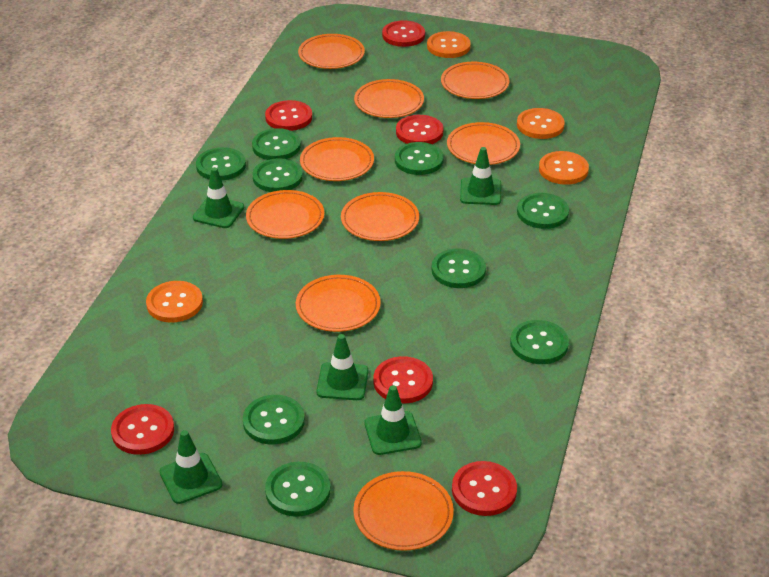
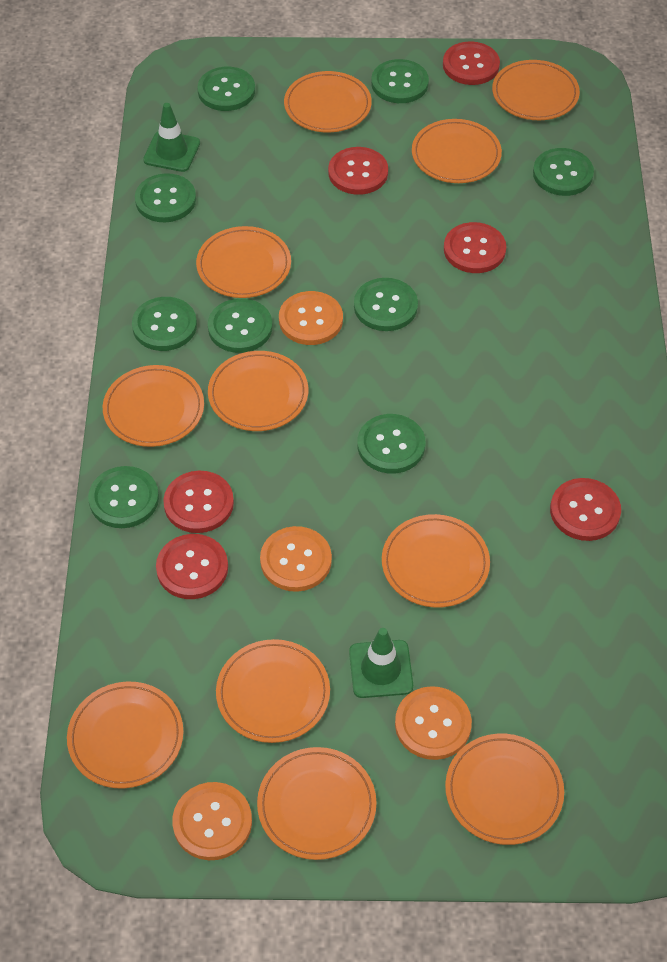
green traffic cone: 5 -> 2
orange plate: 9 -> 11

